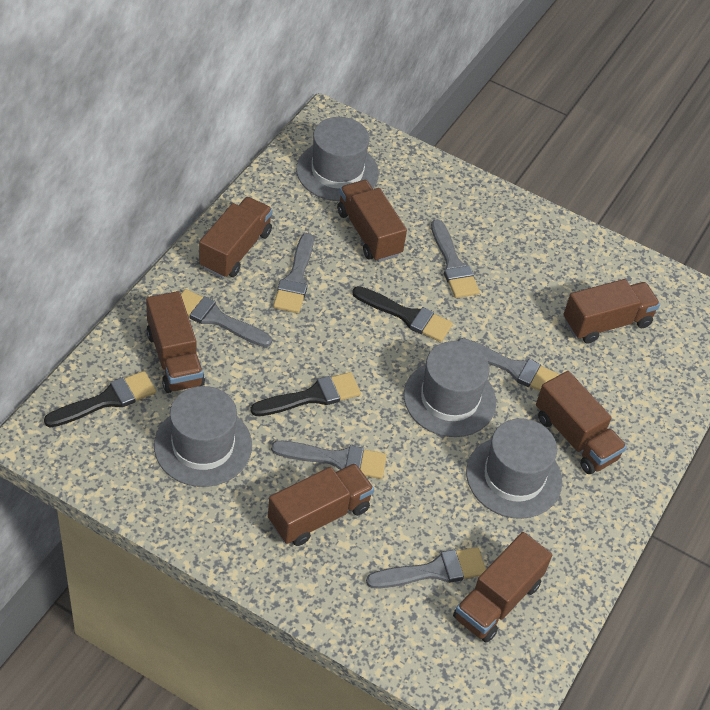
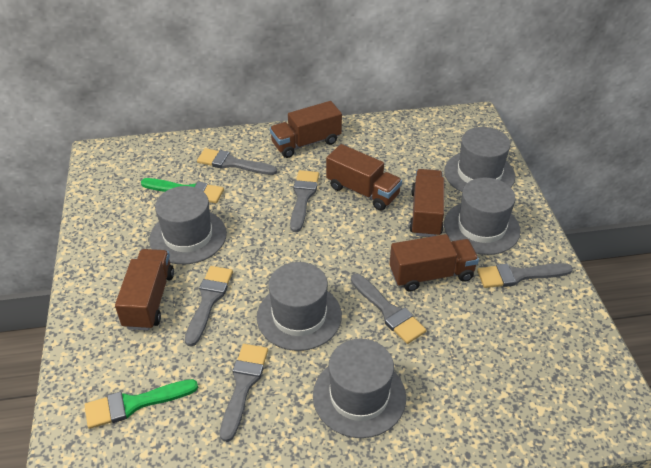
black brush: 3 -> 0
brown truck: 7 -> 5
green brush: 0 -> 2
grey hat: 4 -> 5

